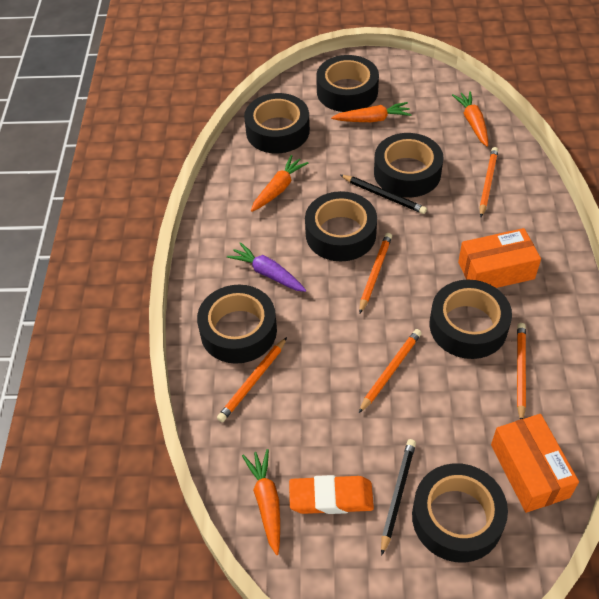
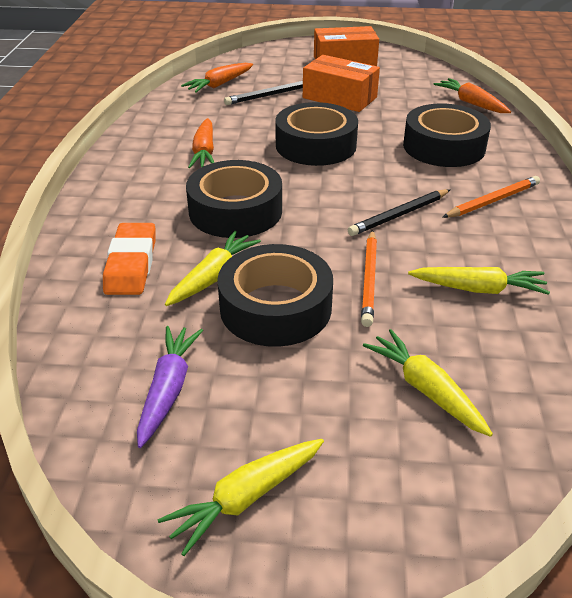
black tape: 7 -> 4
orange carrot: 4 -> 3
orange pencil: 5 -> 2
yellow carrot: 0 -> 4

